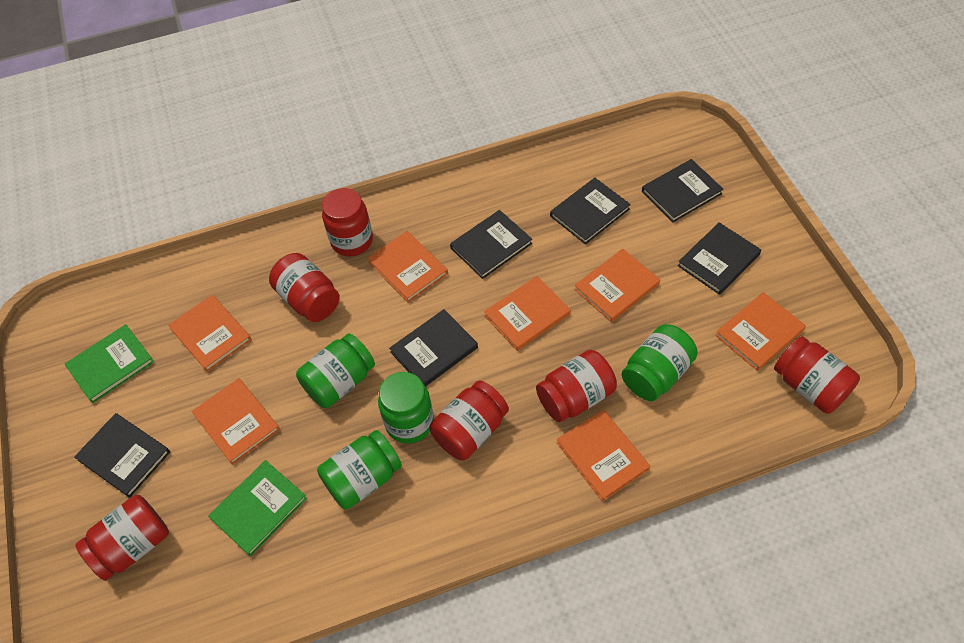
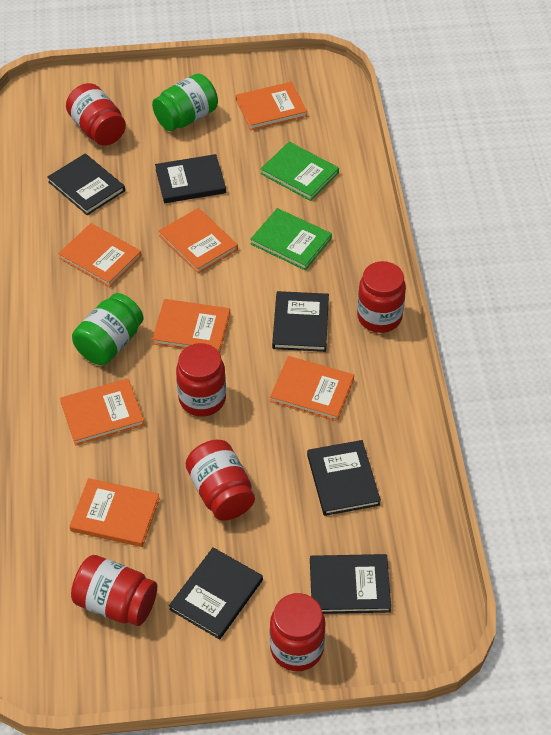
green jar: 4 -> 2

